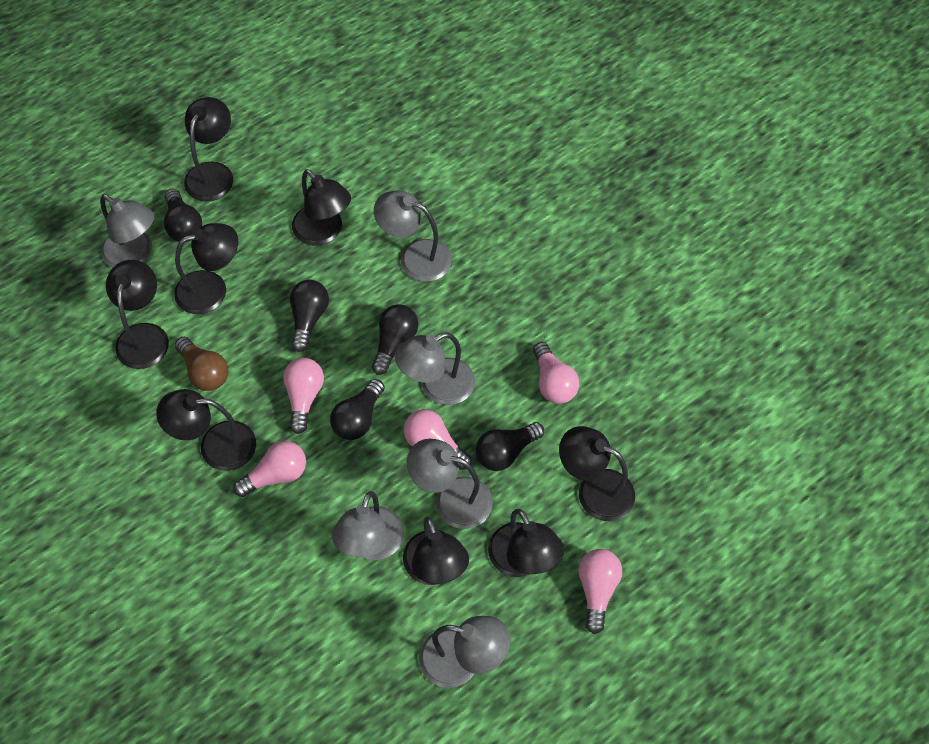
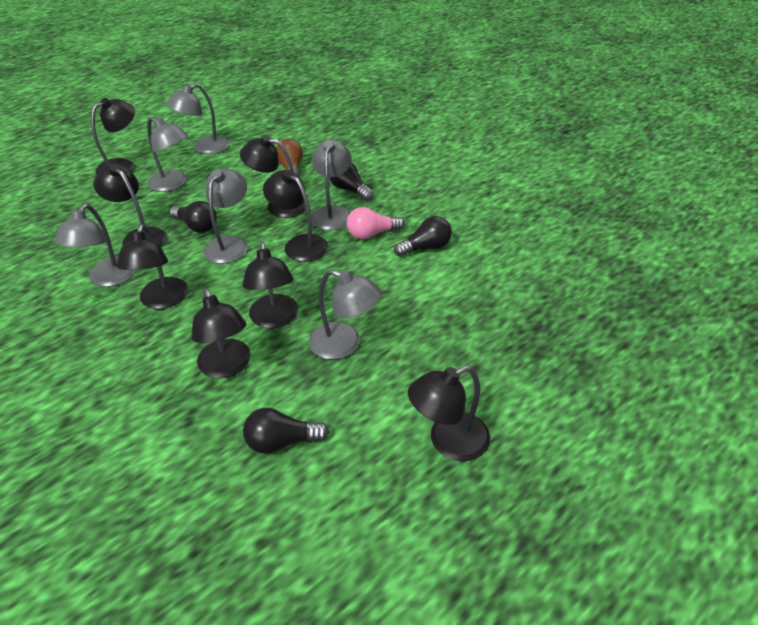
black light bulb: 5 -> 4
pink light bulb: 5 -> 1

